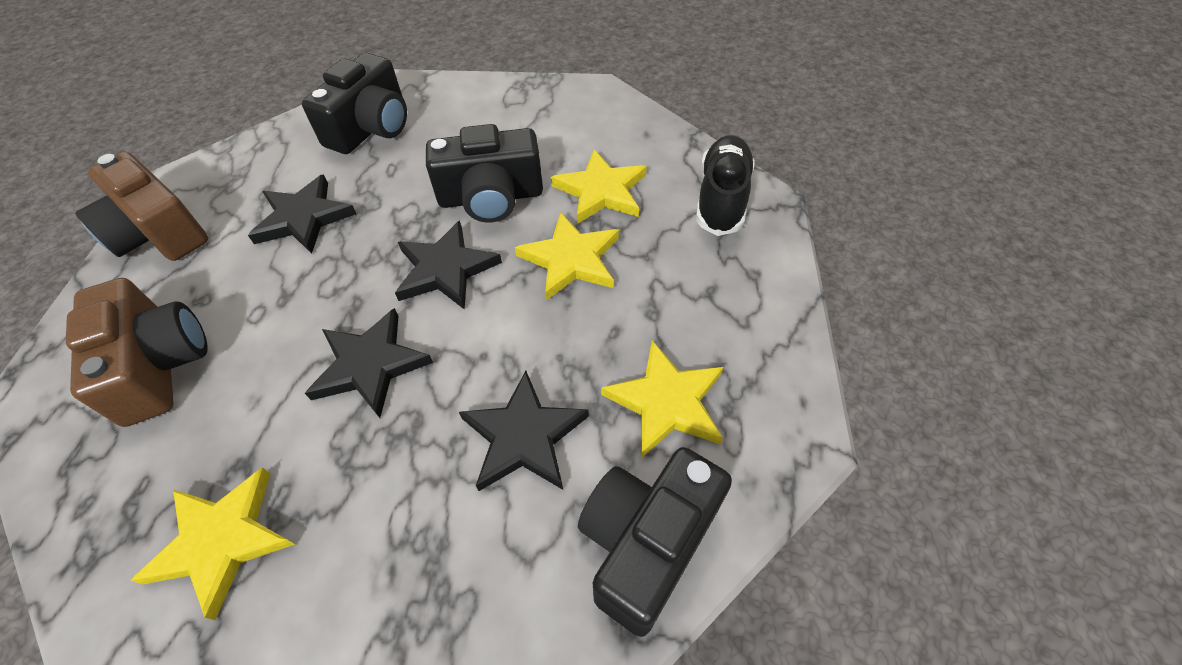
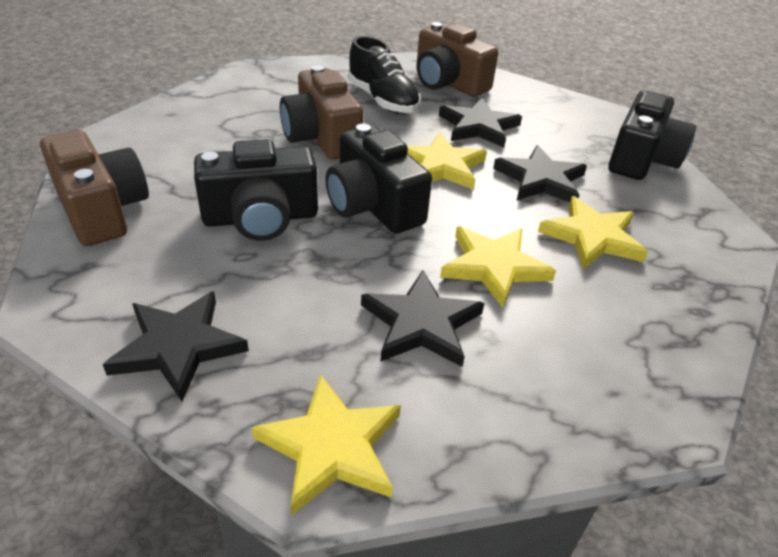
brown camera: 2 -> 3

